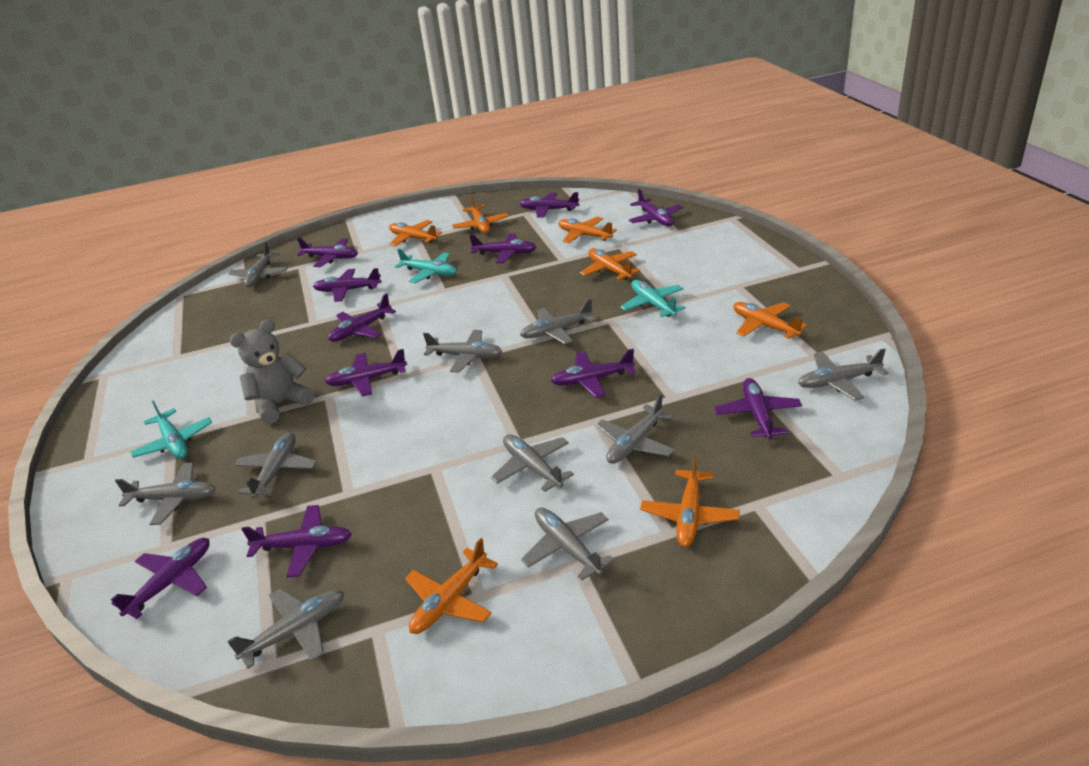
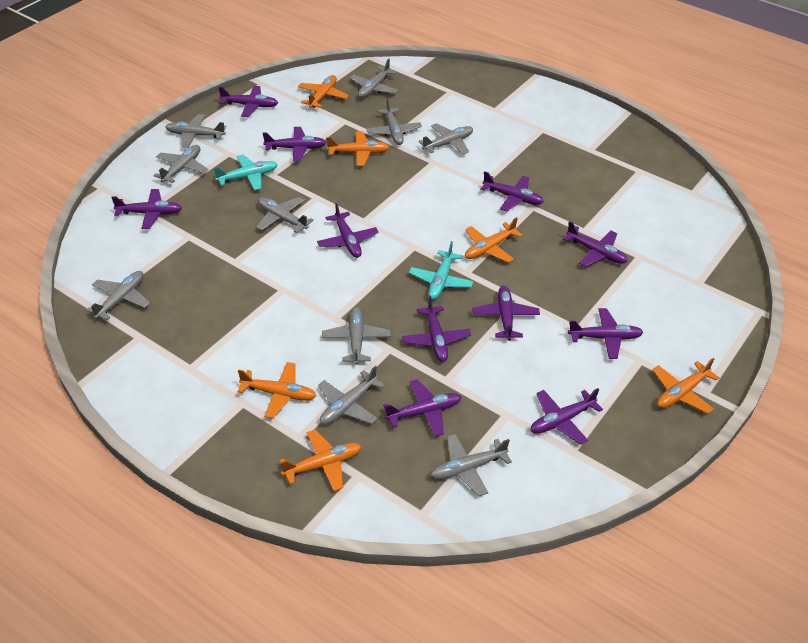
grey teddy bear: 1 -> 0
orange plane: 7 -> 6
turquoise plane: 3 -> 2

